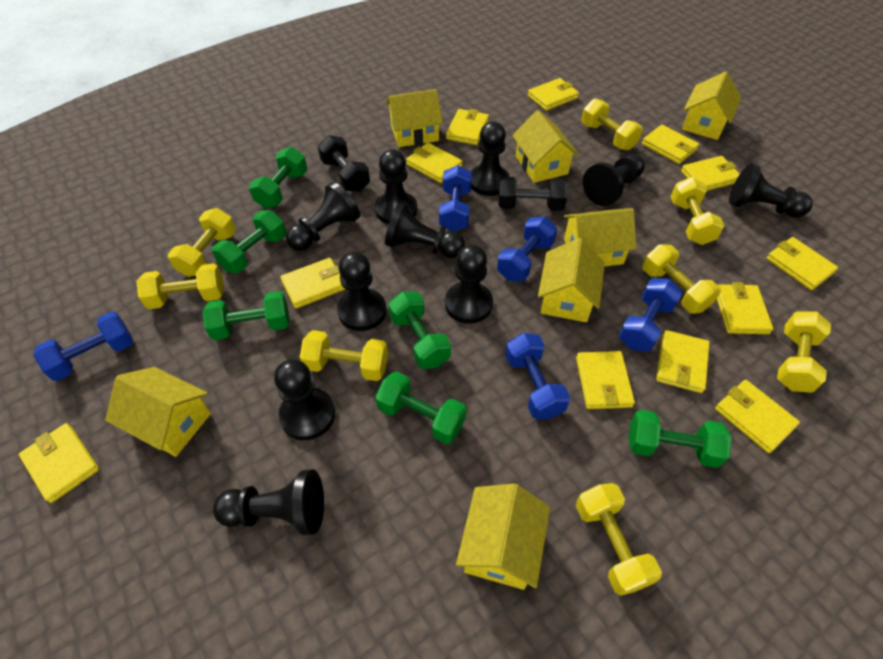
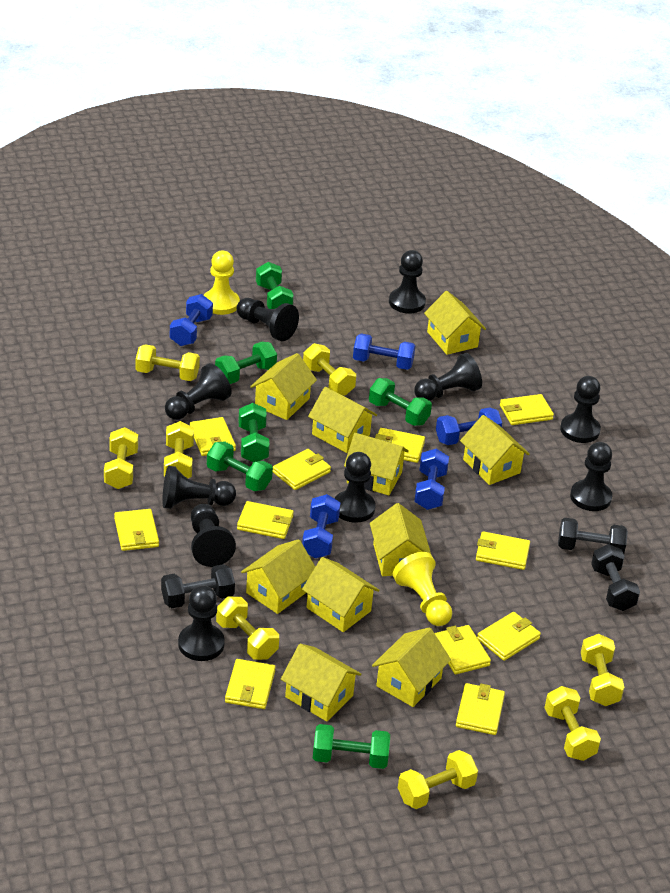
black dumbbell: 2 -> 3
yellow house: 7 -> 10
yellow pawn: 0 -> 2
yellow wallet: 12 -> 11

